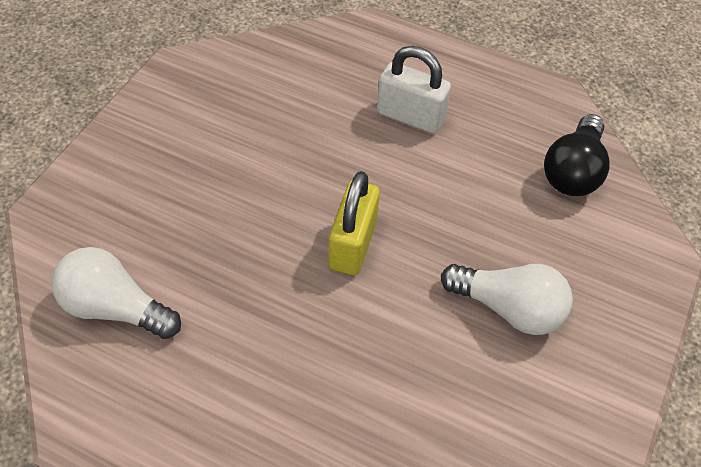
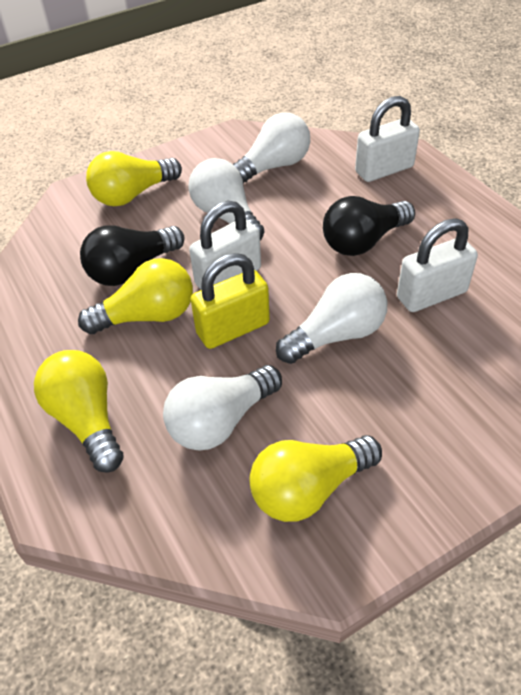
black light bulb: 1 -> 2
white light bulb: 2 -> 4
white padlock: 1 -> 3
yellow light bulb: 0 -> 4

